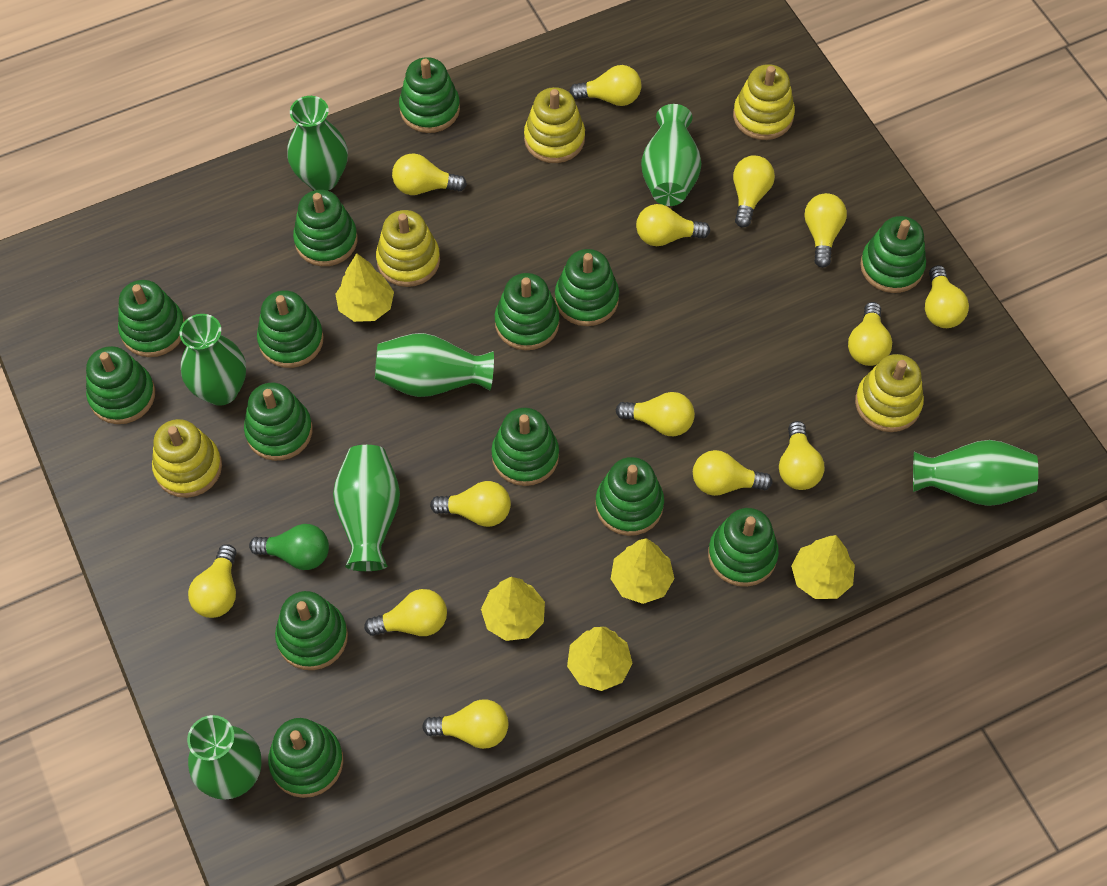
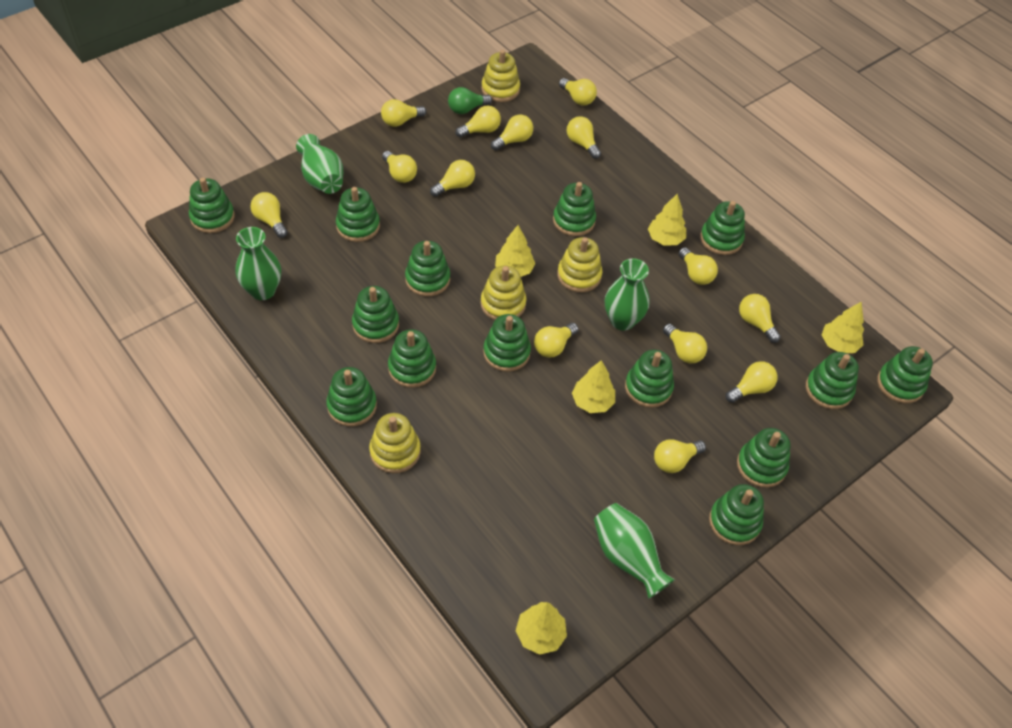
green vase: 7 -> 4
yellow stacking toy: 5 -> 4

